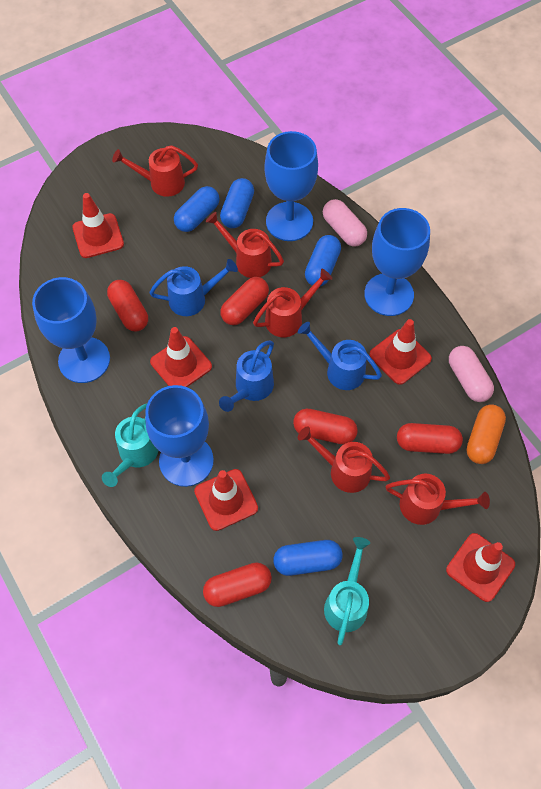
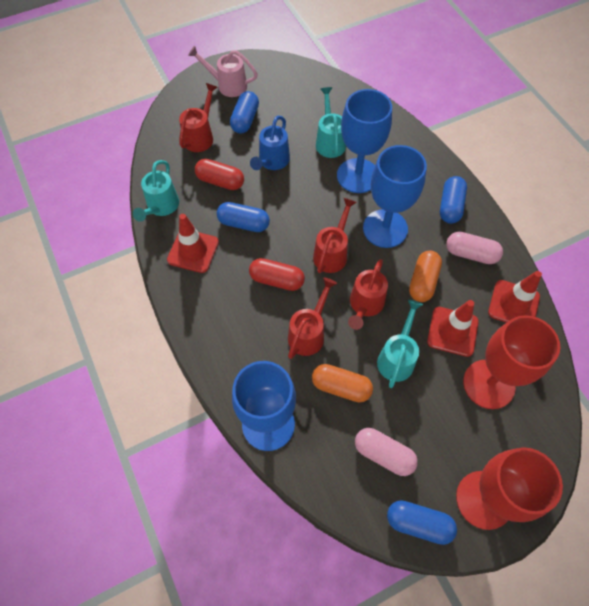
blue goblet: 4 -> 3
blue watering can: 3 -> 1
orange capsule: 1 -> 2
pink watering can: 0 -> 1
red capsule: 5 -> 2
red goblet: 0 -> 2
red traffic cone: 5 -> 3
red watering can: 5 -> 4
turquoise watering can: 2 -> 3

